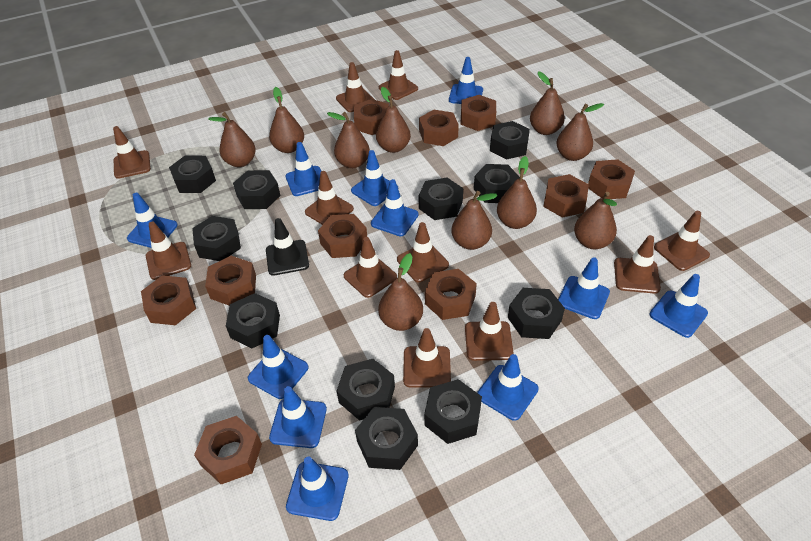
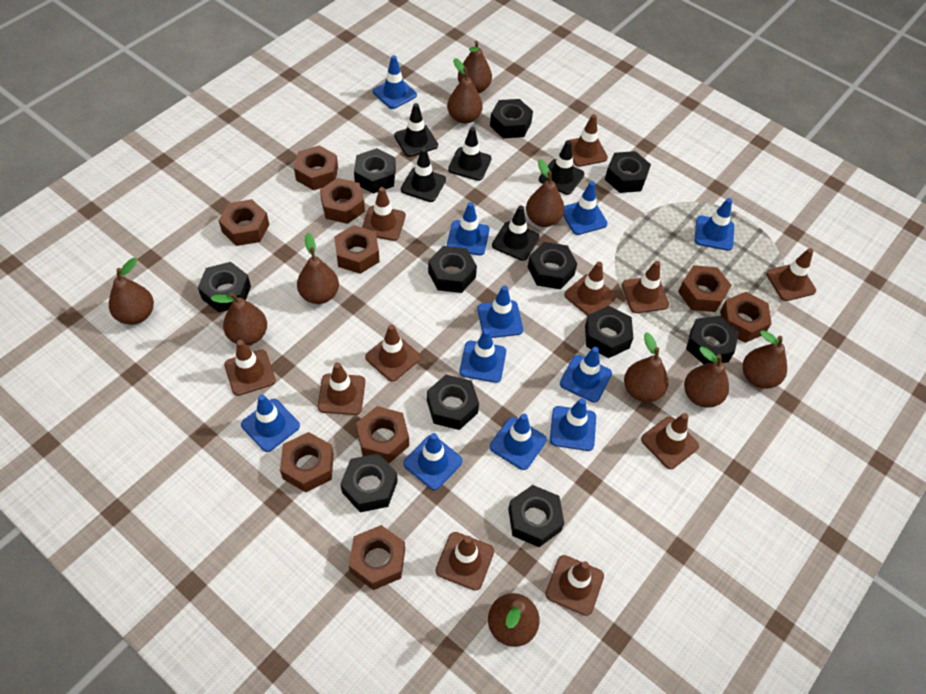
black traffic cone: 1 -> 5
brown nut: 10 -> 9

